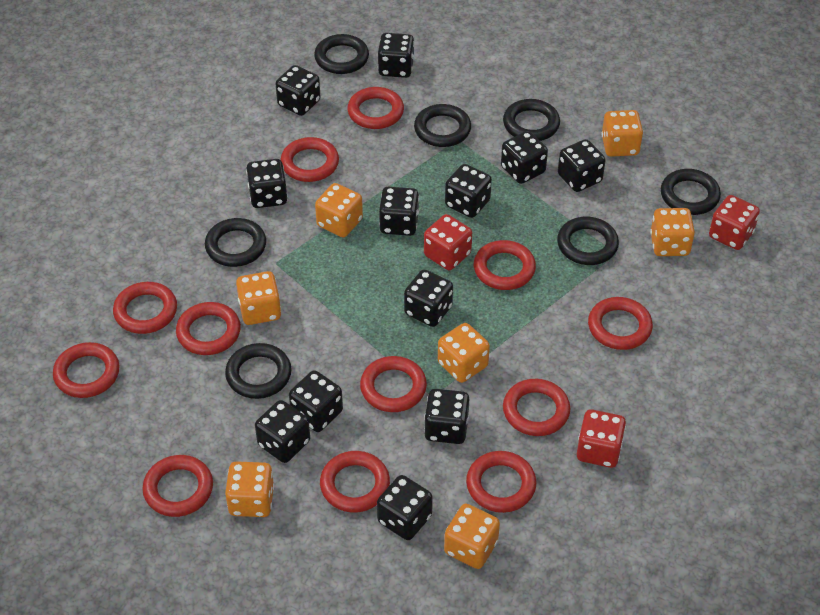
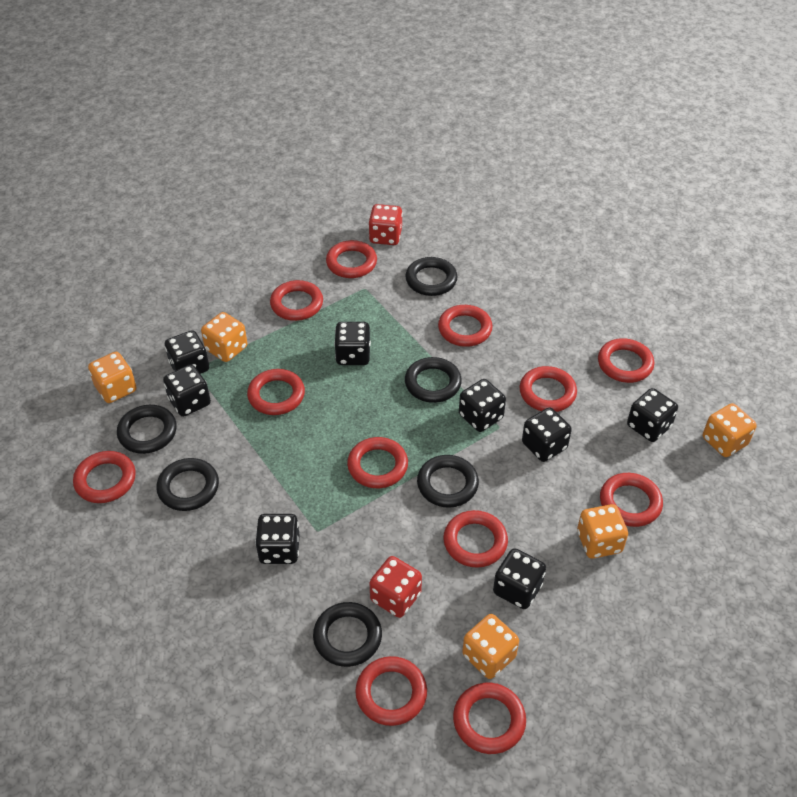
black dice: 12 -> 8
black ring: 7 -> 6
orange dice: 7 -> 5
red dice: 3 -> 2

